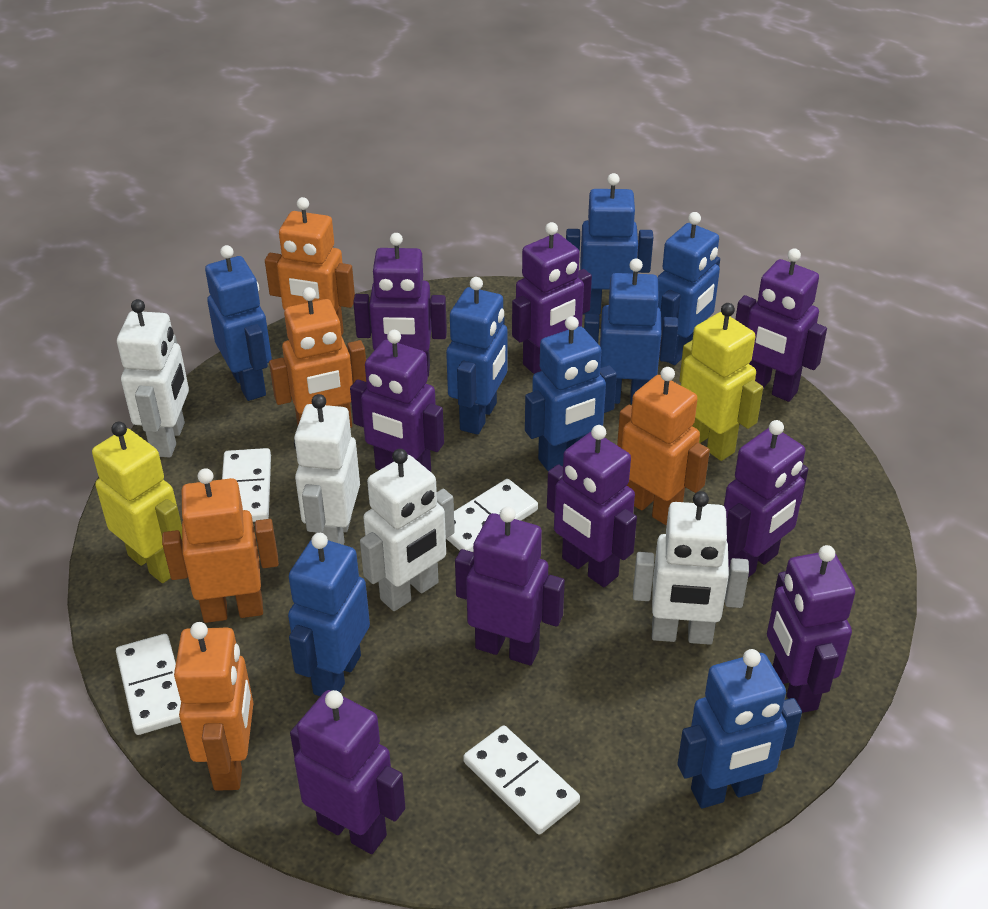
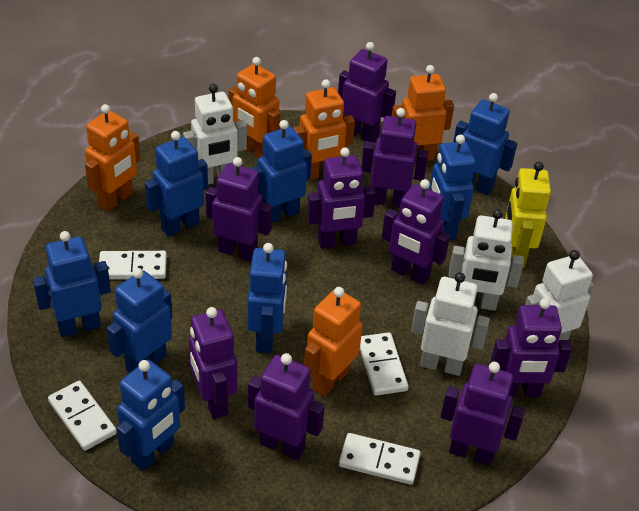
yellow robot: 2 -> 1

